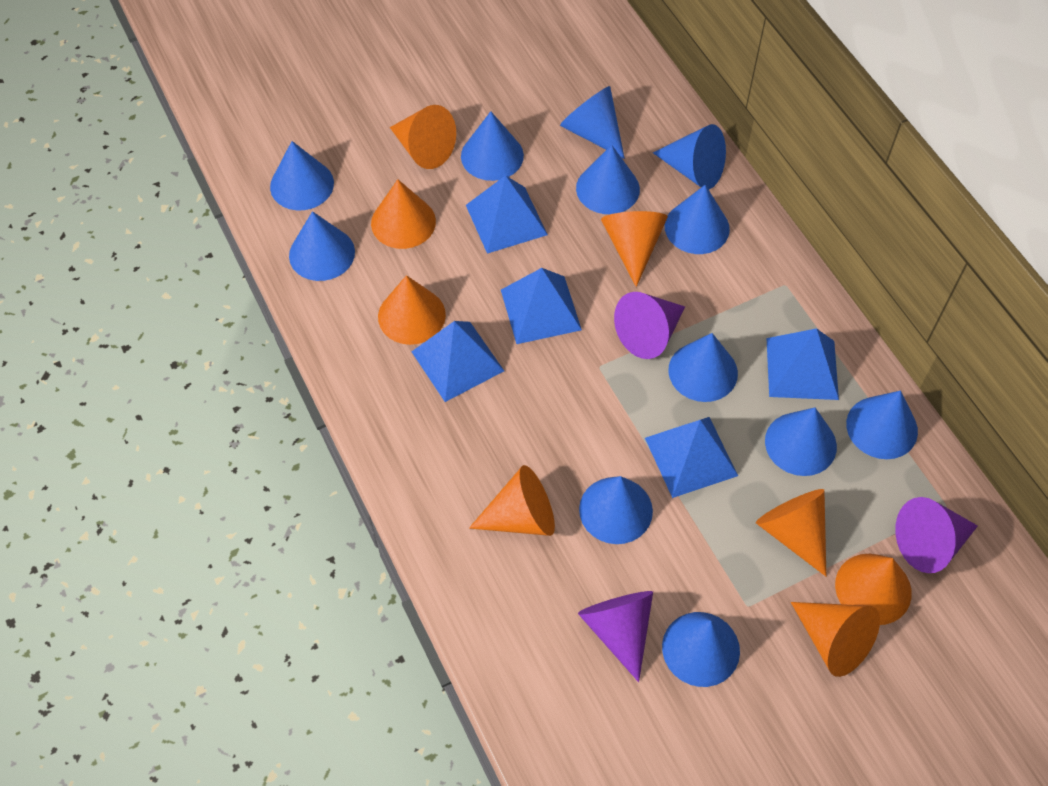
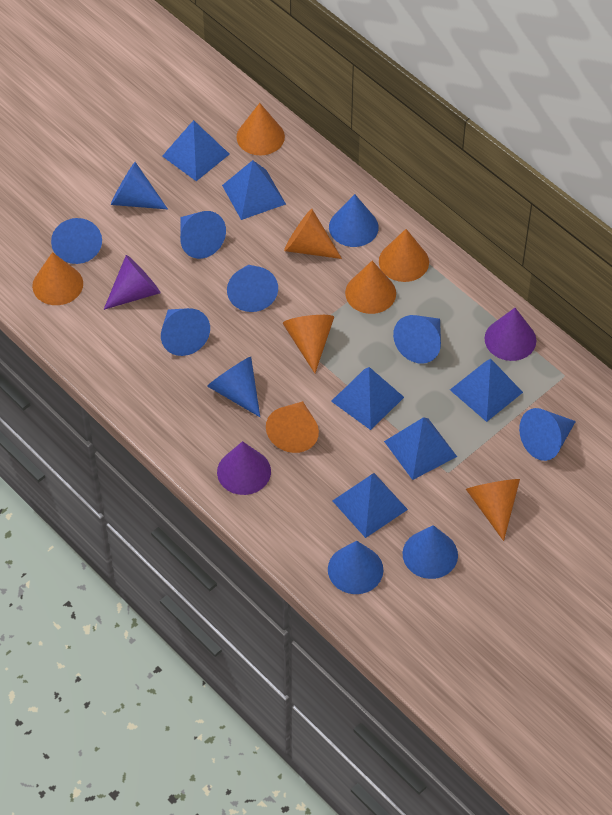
blue cone: 12 -> 11
blue pyramid: 5 -> 6

